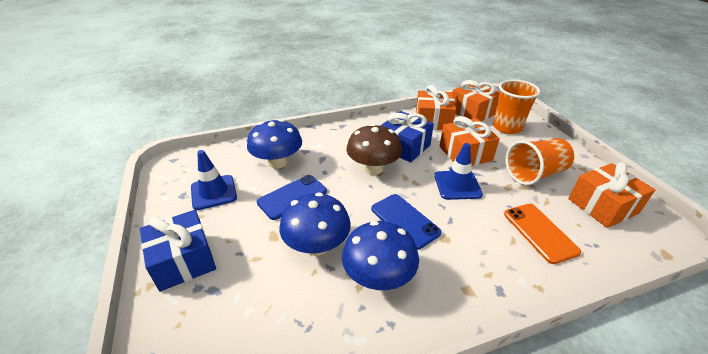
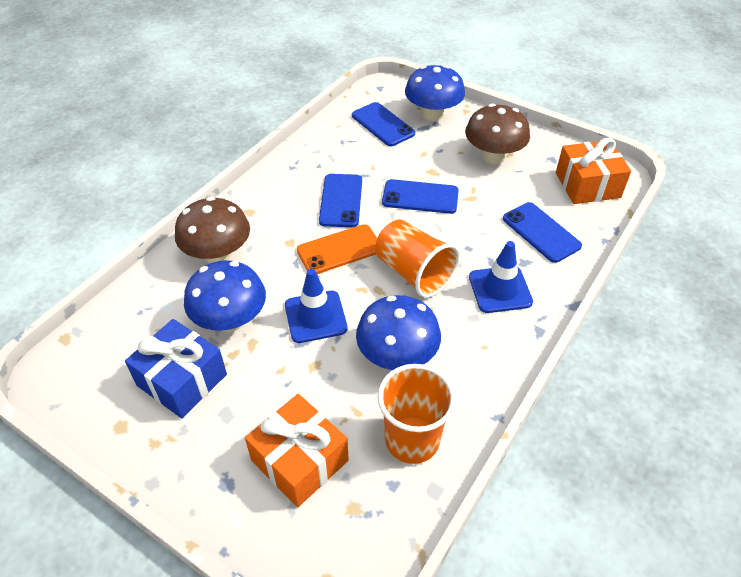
blue gift: 2 -> 1
blue phone: 2 -> 4
brown mushroom: 1 -> 2
orange gift: 4 -> 2

